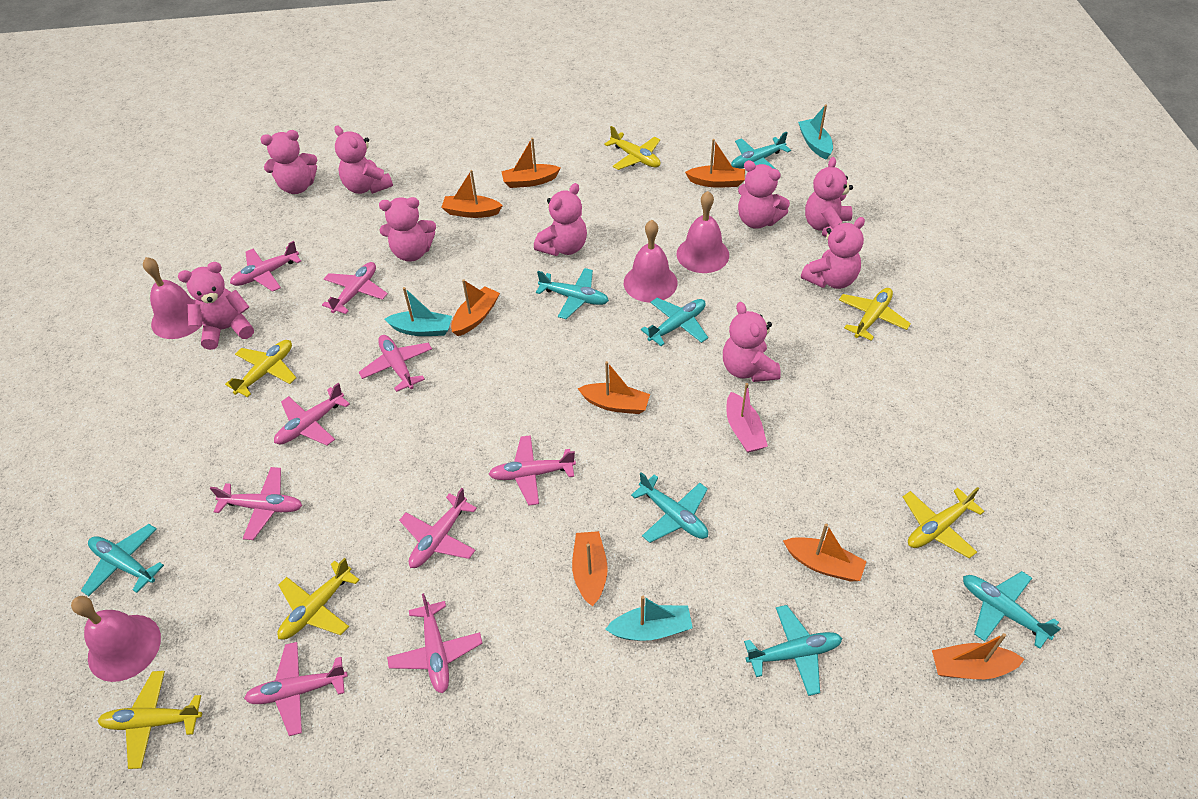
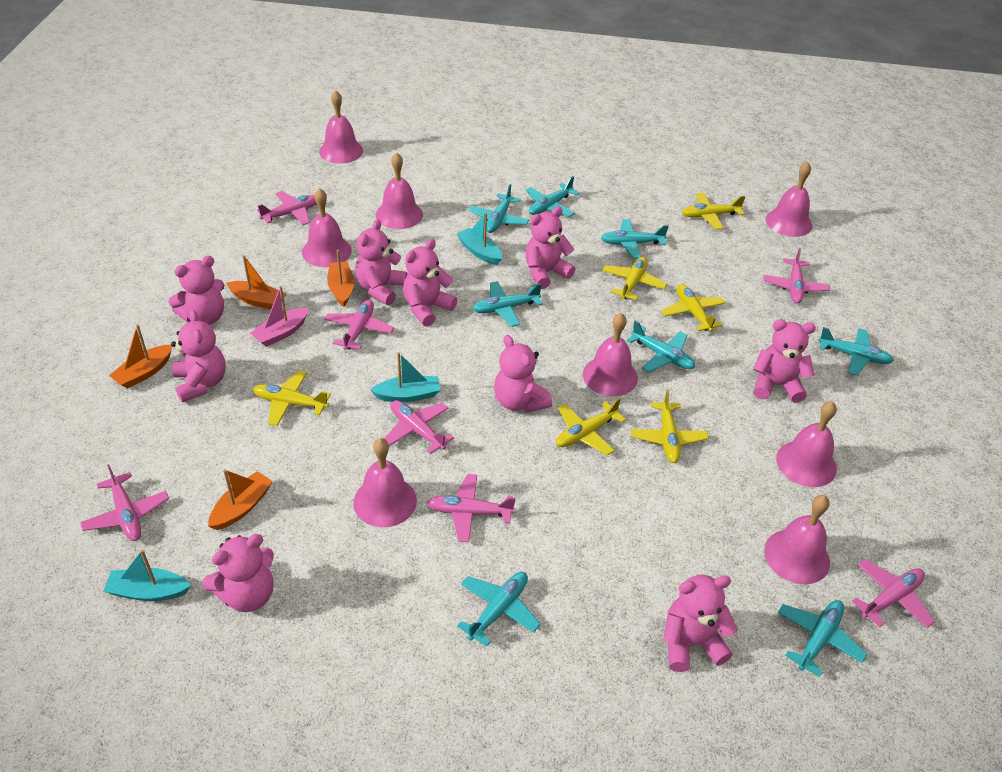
orange boat: 8 -> 4
pink bell: 4 -> 8
pink plane: 9 -> 7
turquoise plane: 7 -> 8

